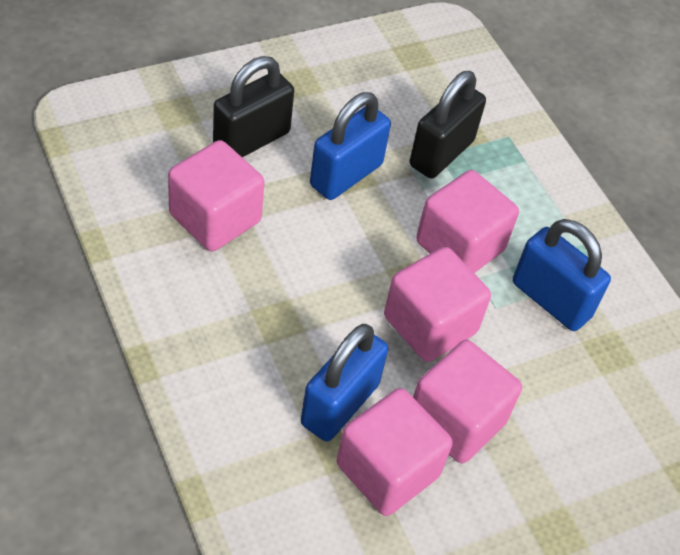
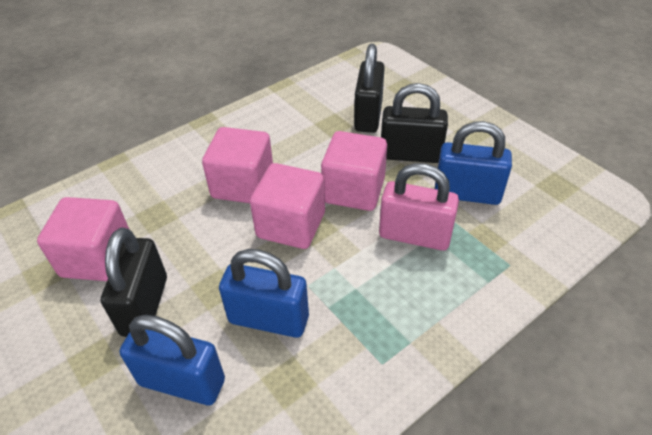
black padlock: 2 -> 3
pink cube: 5 -> 4
pink padlock: 0 -> 1

